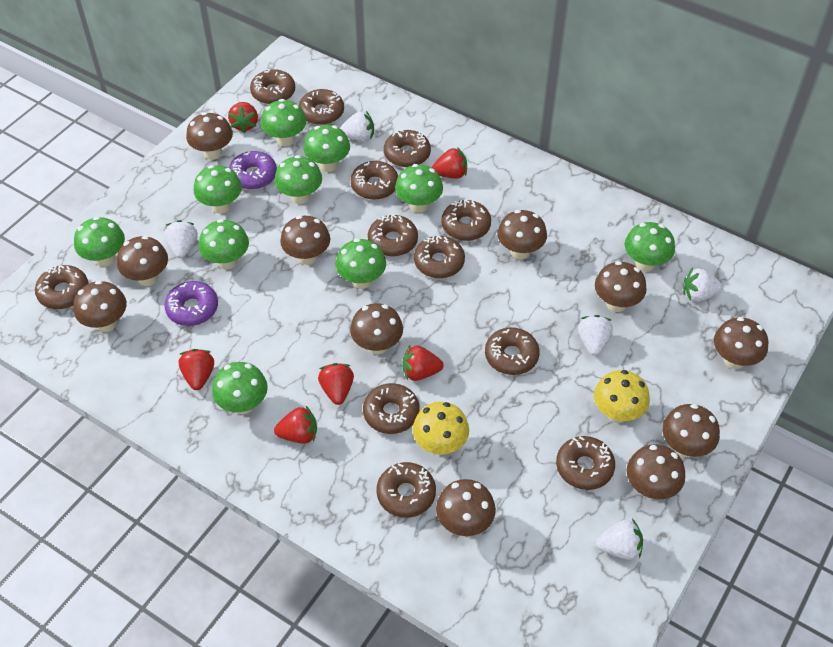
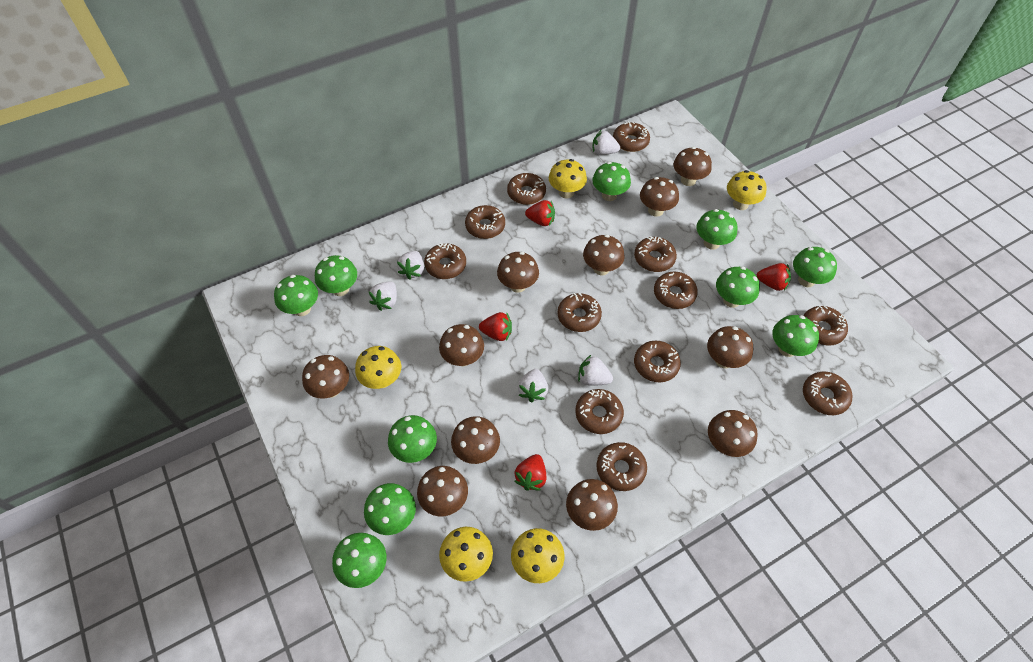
purple donut: 2 -> 0
red strawberry: 6 -> 4
yellow mushroom: 2 -> 5

